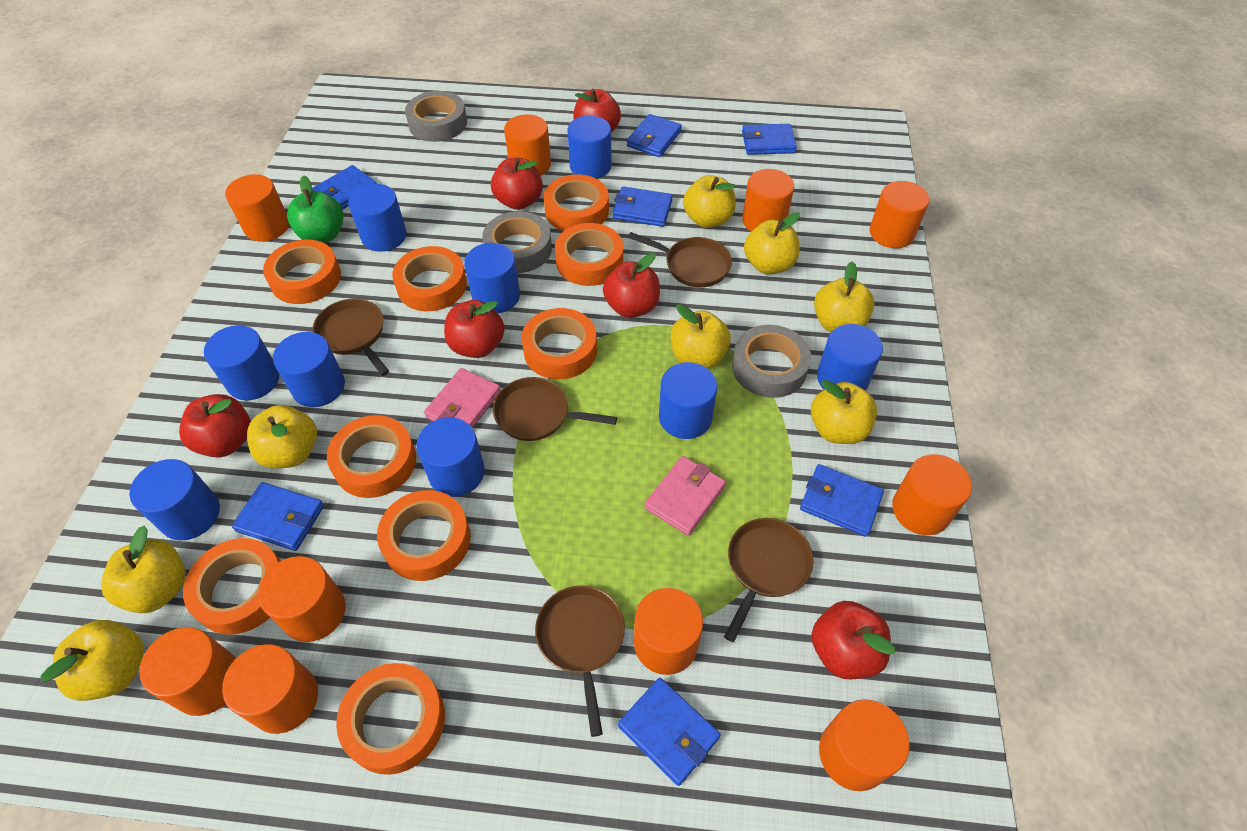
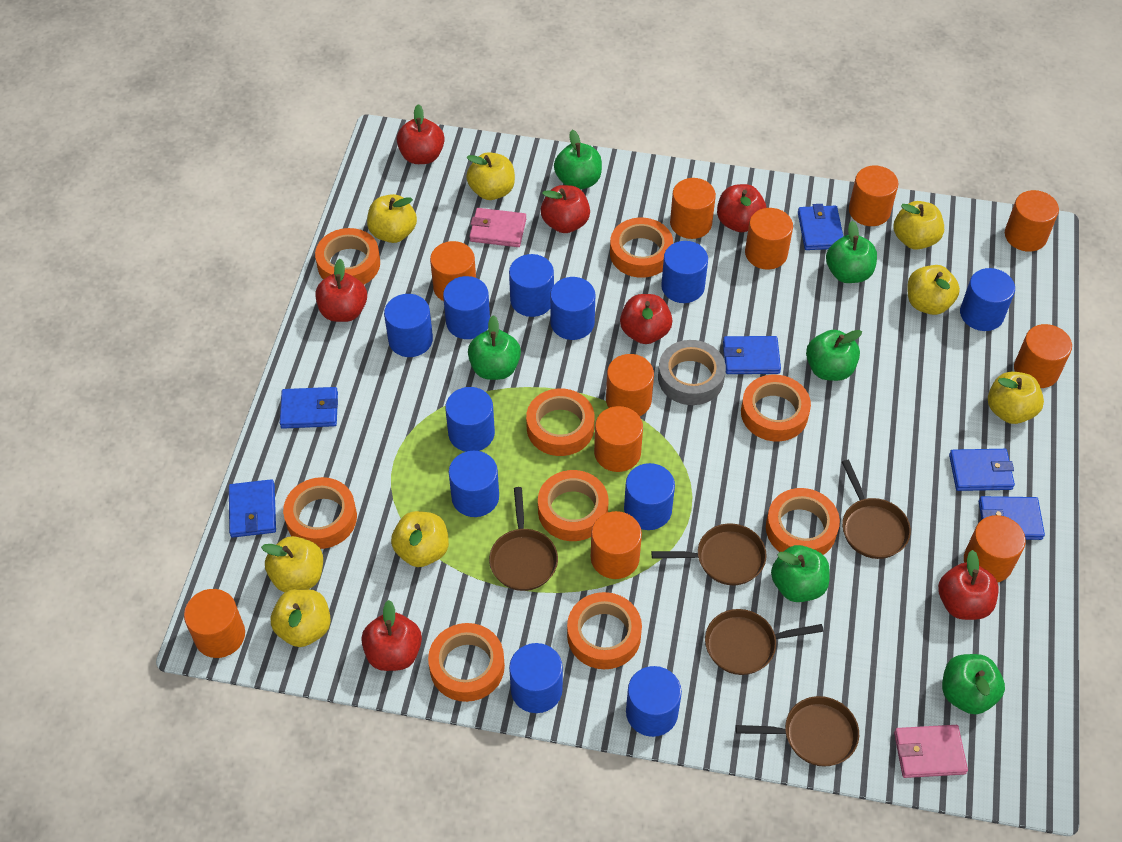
blue cylinder: 9 -> 11
blue wallet: 7 -> 6
green apple: 1 -> 6
grey tape: 3 -> 1
orange cylinder: 10 -> 11
red apple: 6 -> 7

